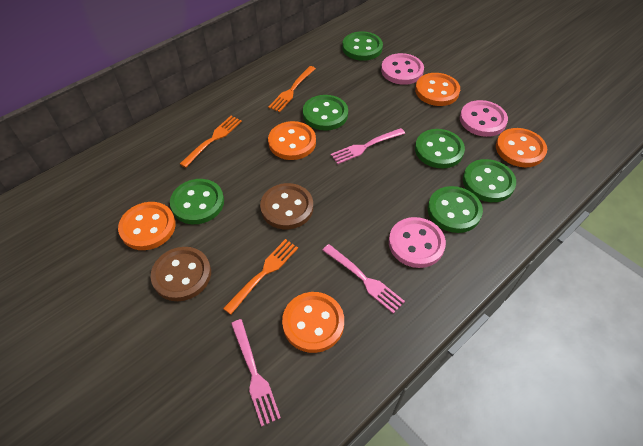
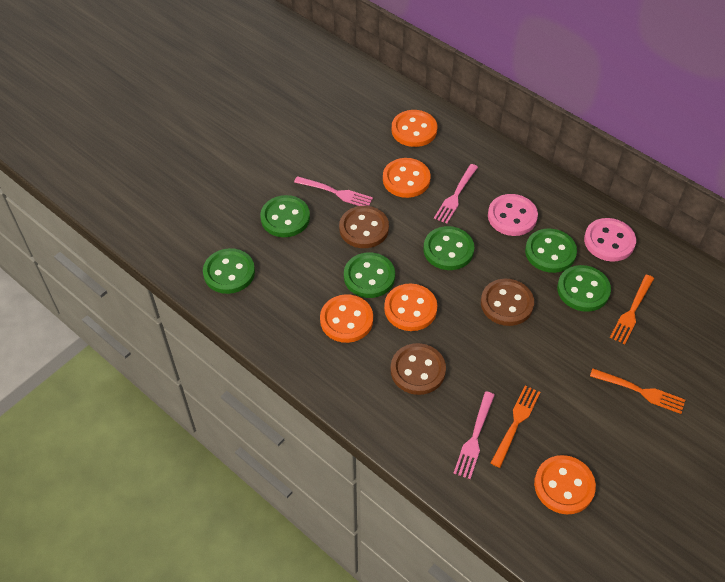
brown button: 2 -> 3
pink button: 3 -> 2

